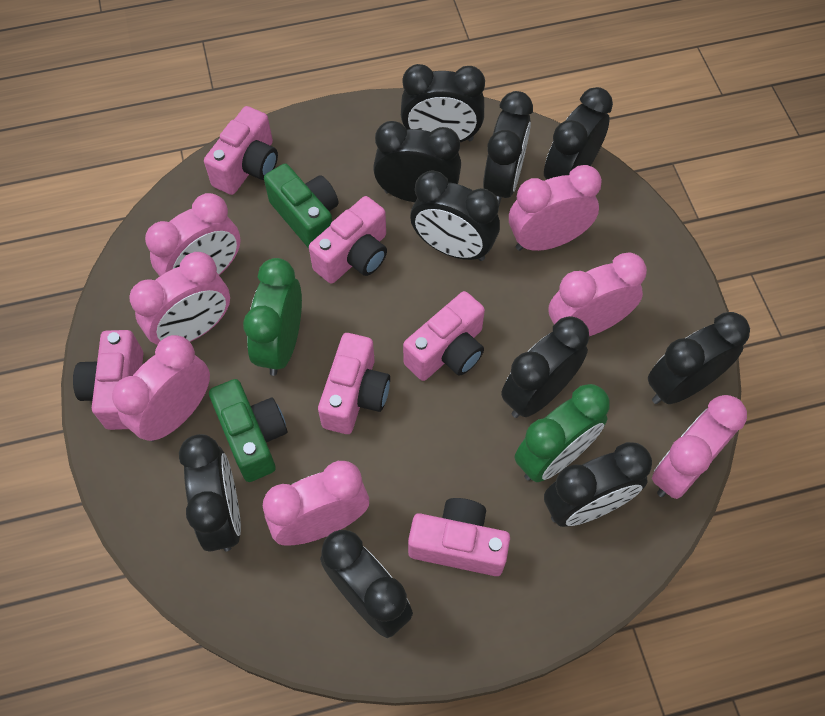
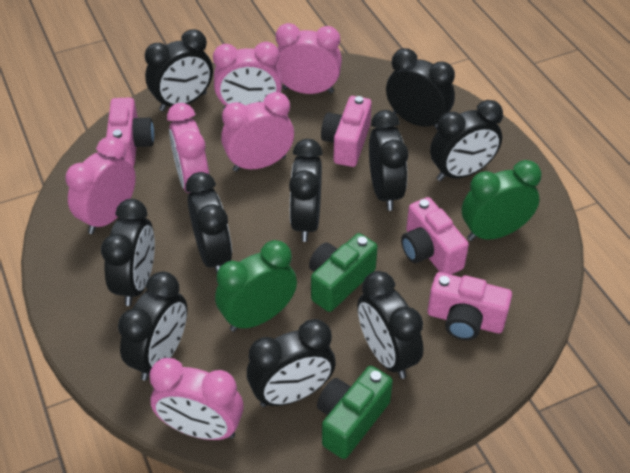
pink camera: 6 -> 4
pink clock: 7 -> 6

